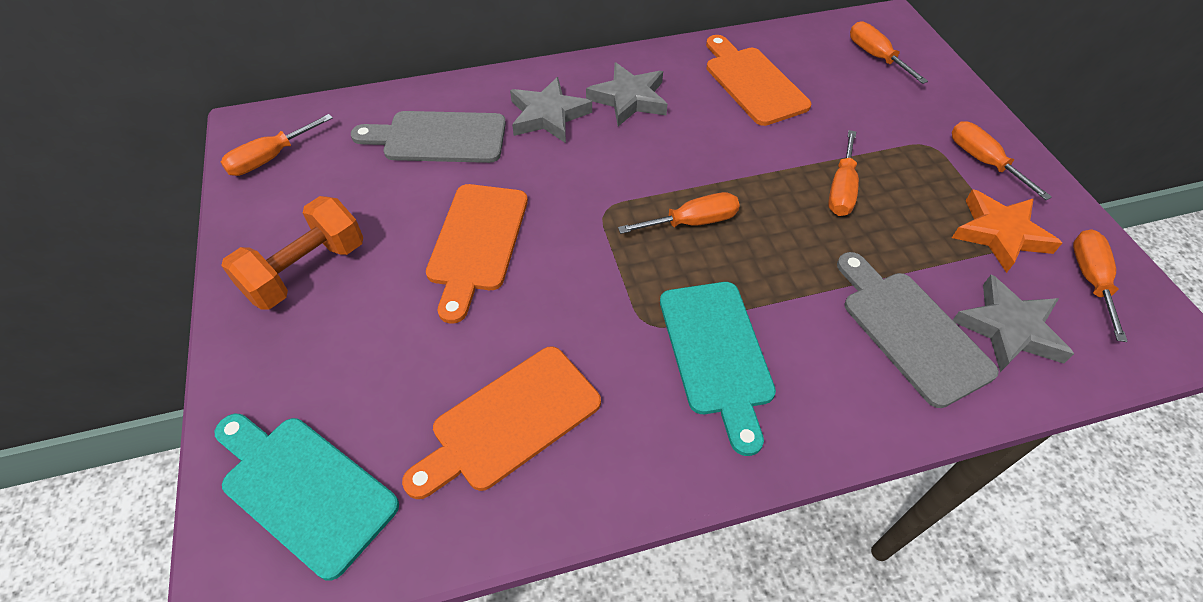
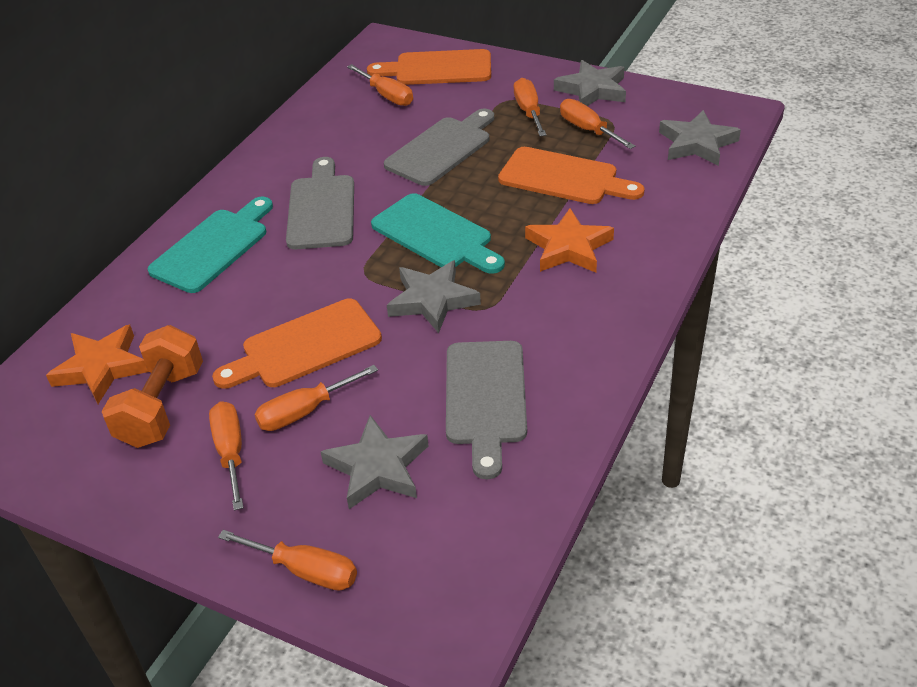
grey cutting board: 2 -> 3
grey star: 3 -> 4
orange star: 1 -> 2

